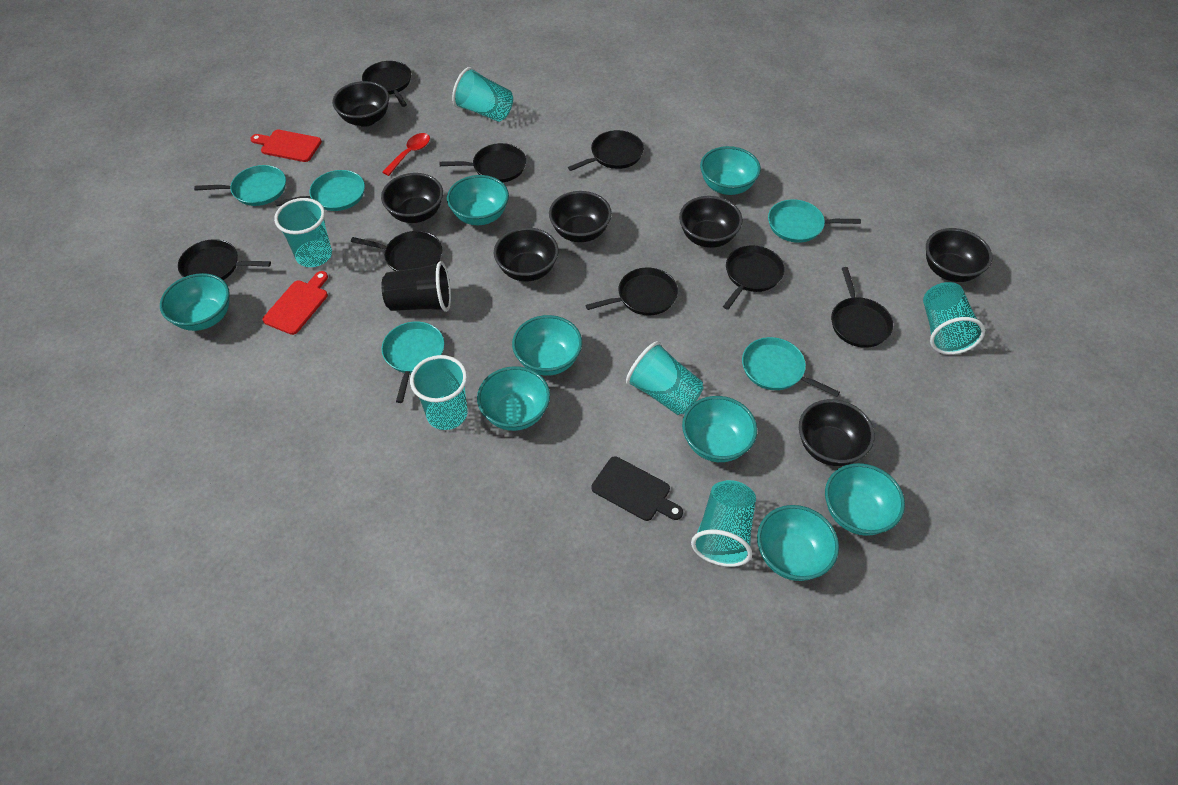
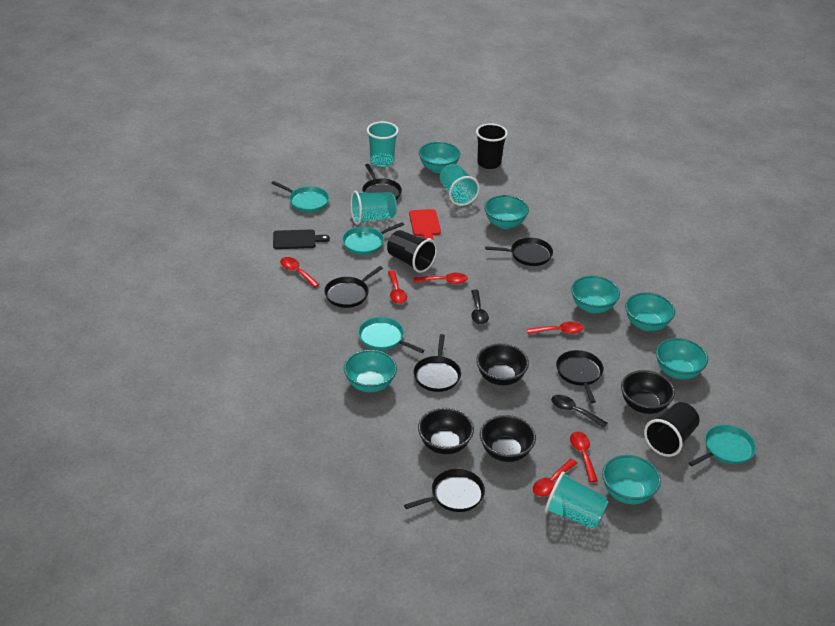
black bowl: 7 -> 4
black cup: 1 -> 3
black pan: 8 -> 6
black spoon: 0 -> 2
red cutting board: 2 -> 1
red spoon: 1 -> 6
turquoise bowl: 8 -> 7
turquoise cup: 6 -> 4
turquoise pan: 5 -> 4

